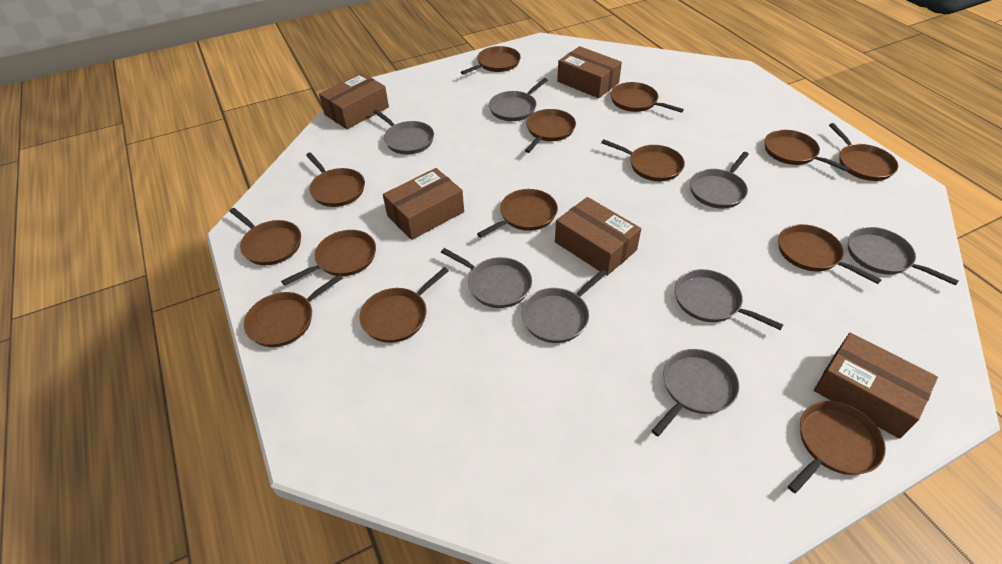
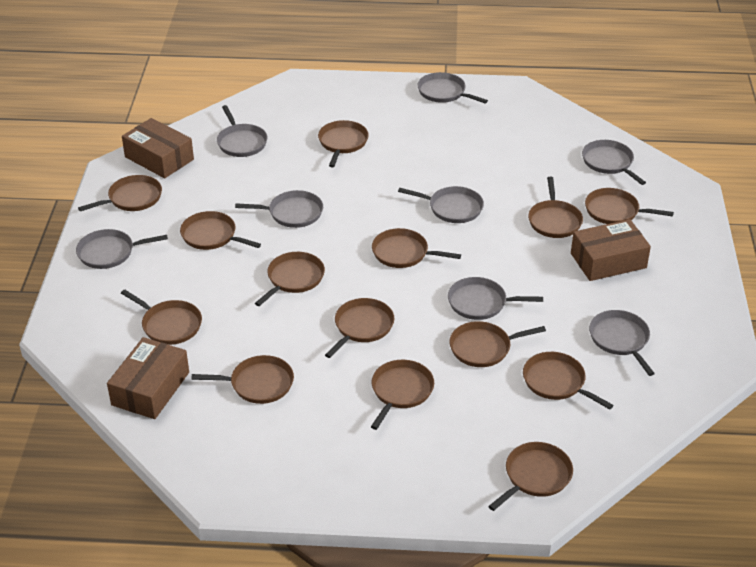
brown box: 5 -> 3

